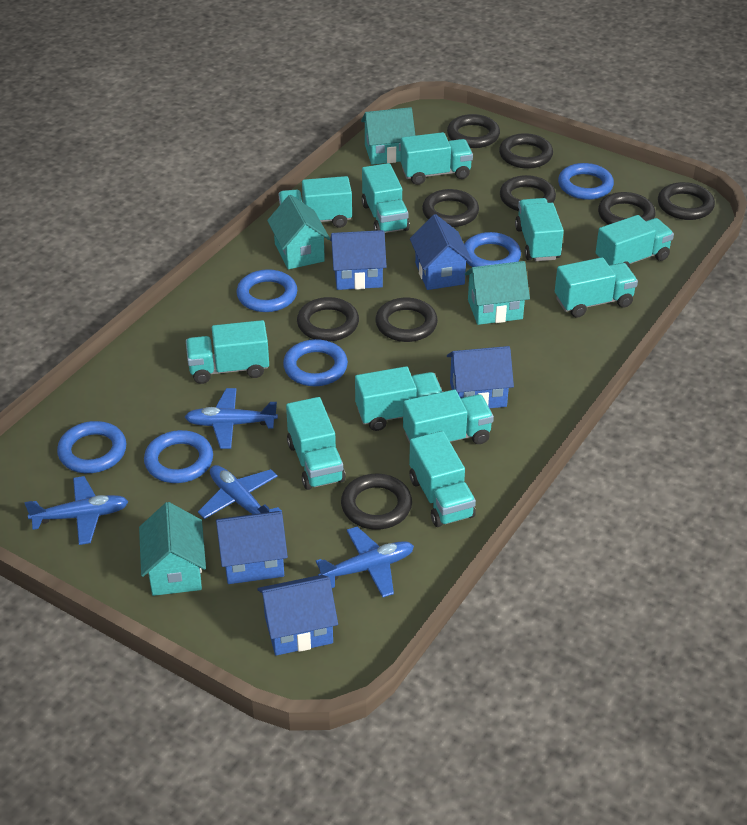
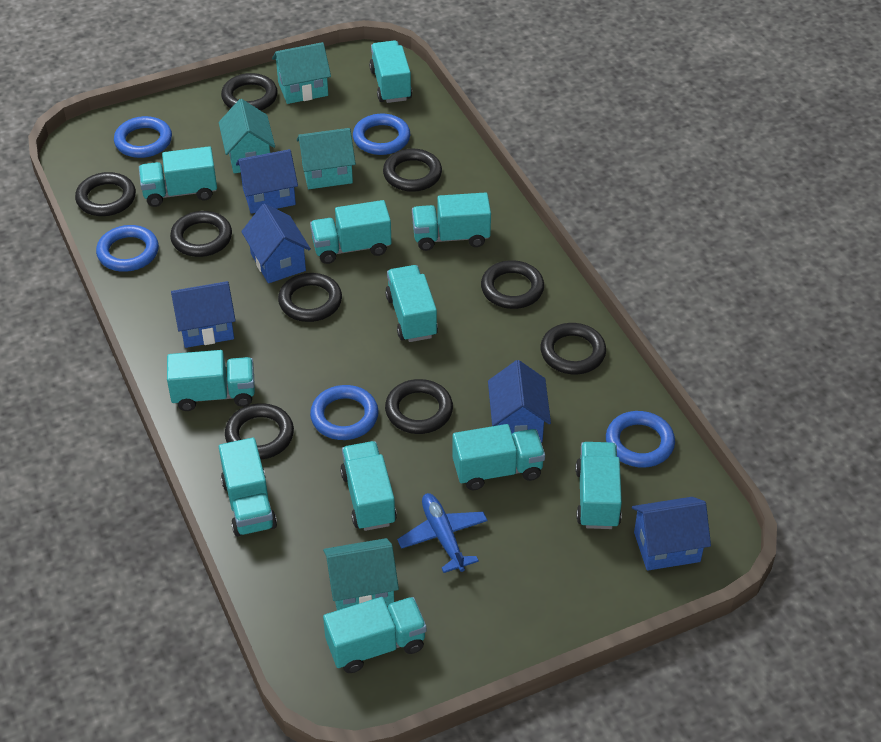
blue plane: 4 -> 1
blue ring: 6 -> 5

